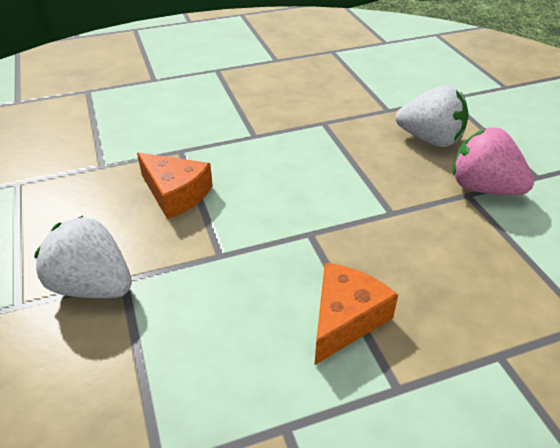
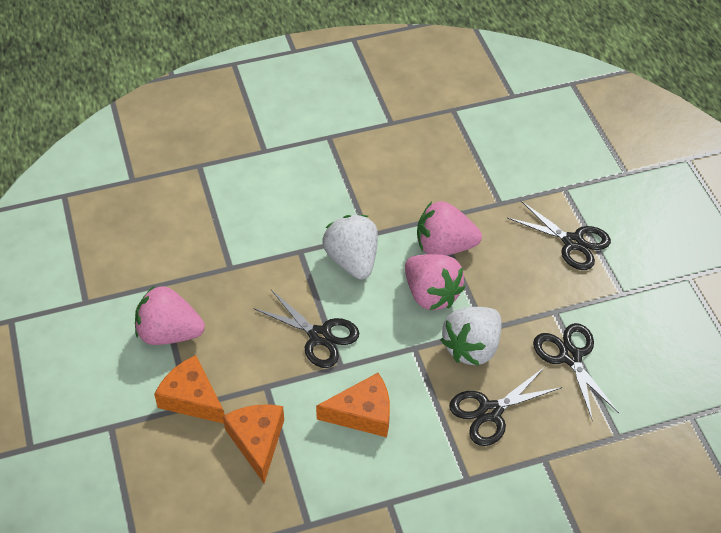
black scissors: 0 -> 4
orange cheese: 2 -> 3
pink strawberry: 1 -> 3

